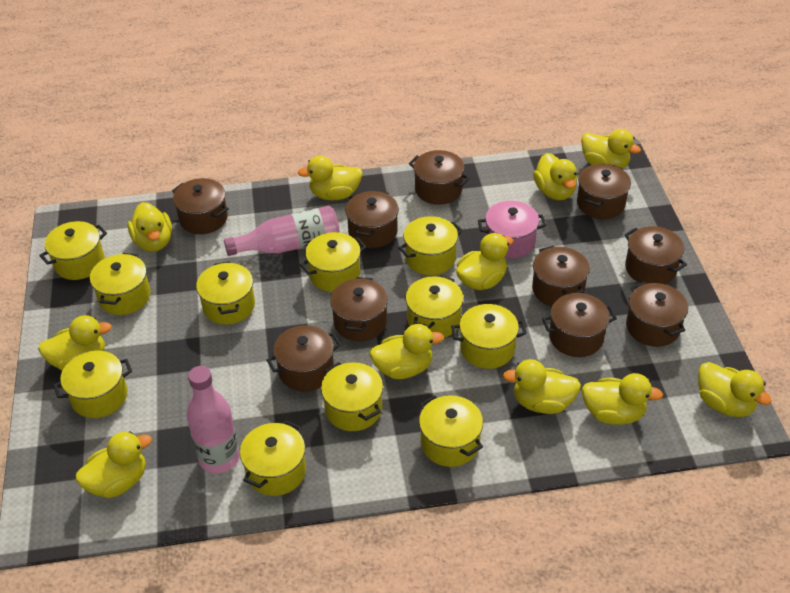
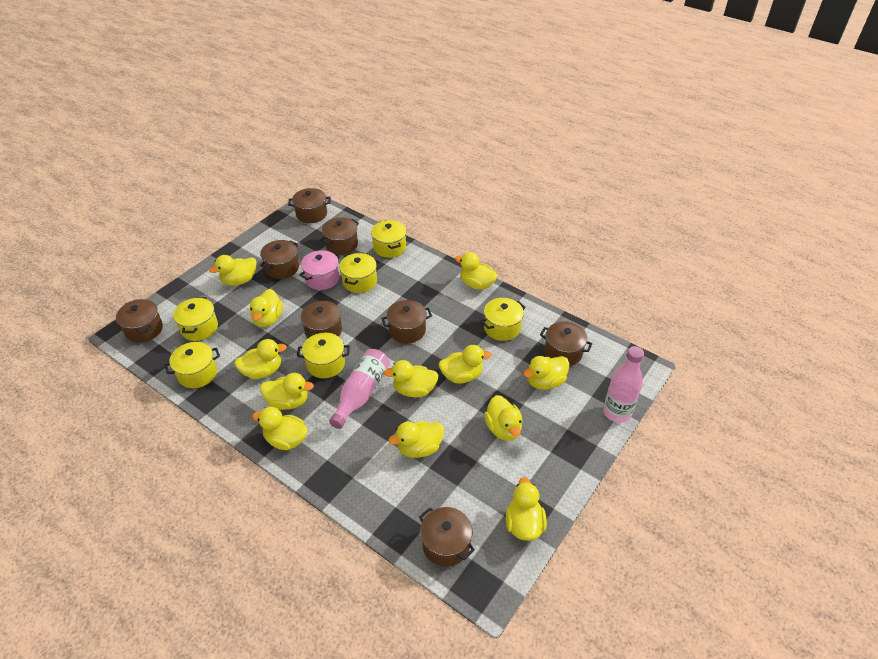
brown pot: 10 -> 8
yellow duck: 11 -> 12
yellow pot: 11 -> 6

